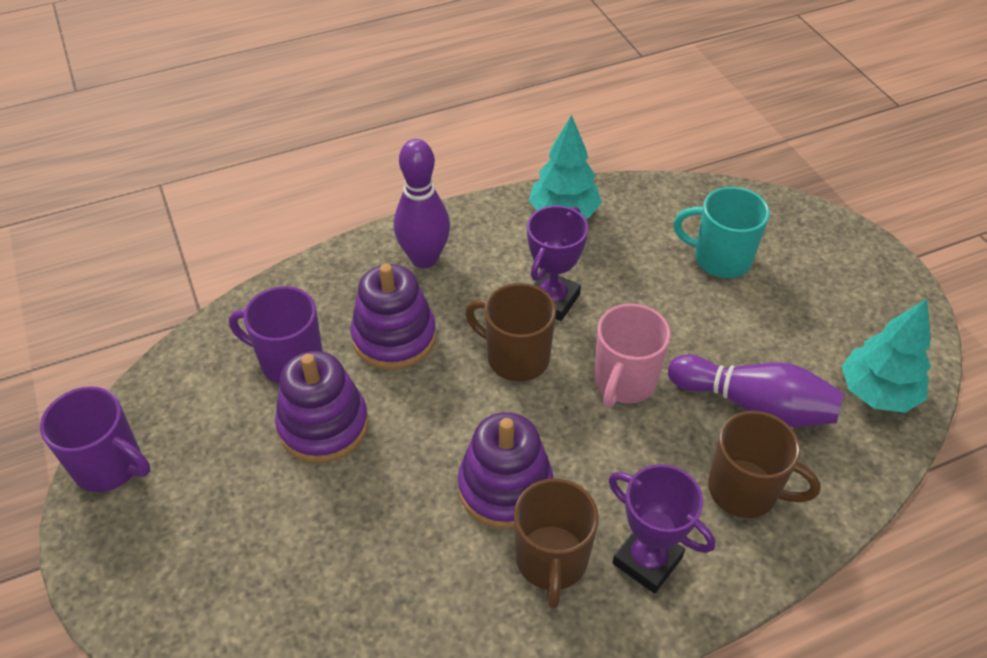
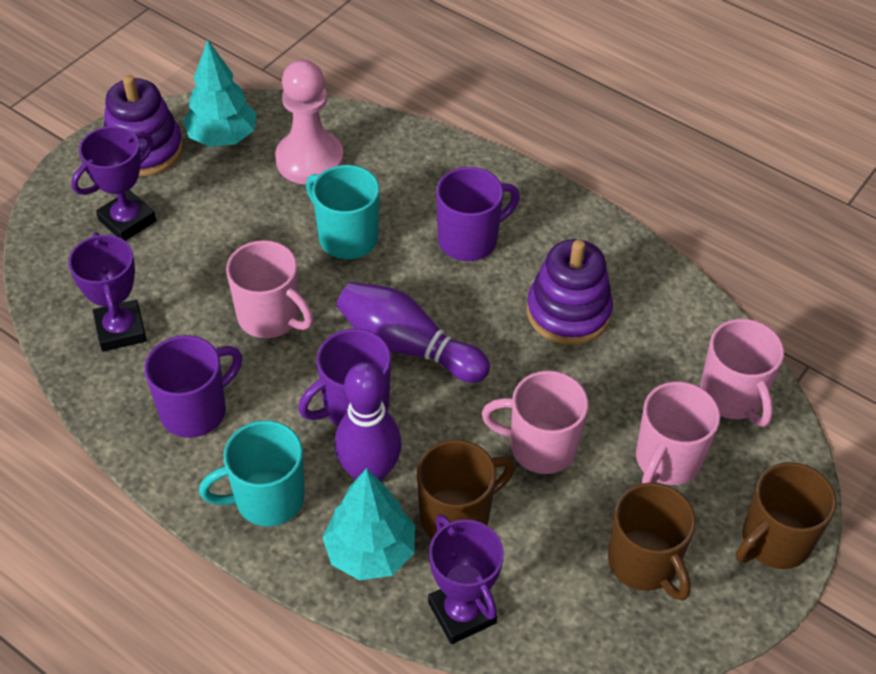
pink mug: 1 -> 4
pink pawn: 0 -> 1
purple mug: 2 -> 3
purple stacking toy: 3 -> 2
purple trophy: 2 -> 3
turquoise mug: 1 -> 2

